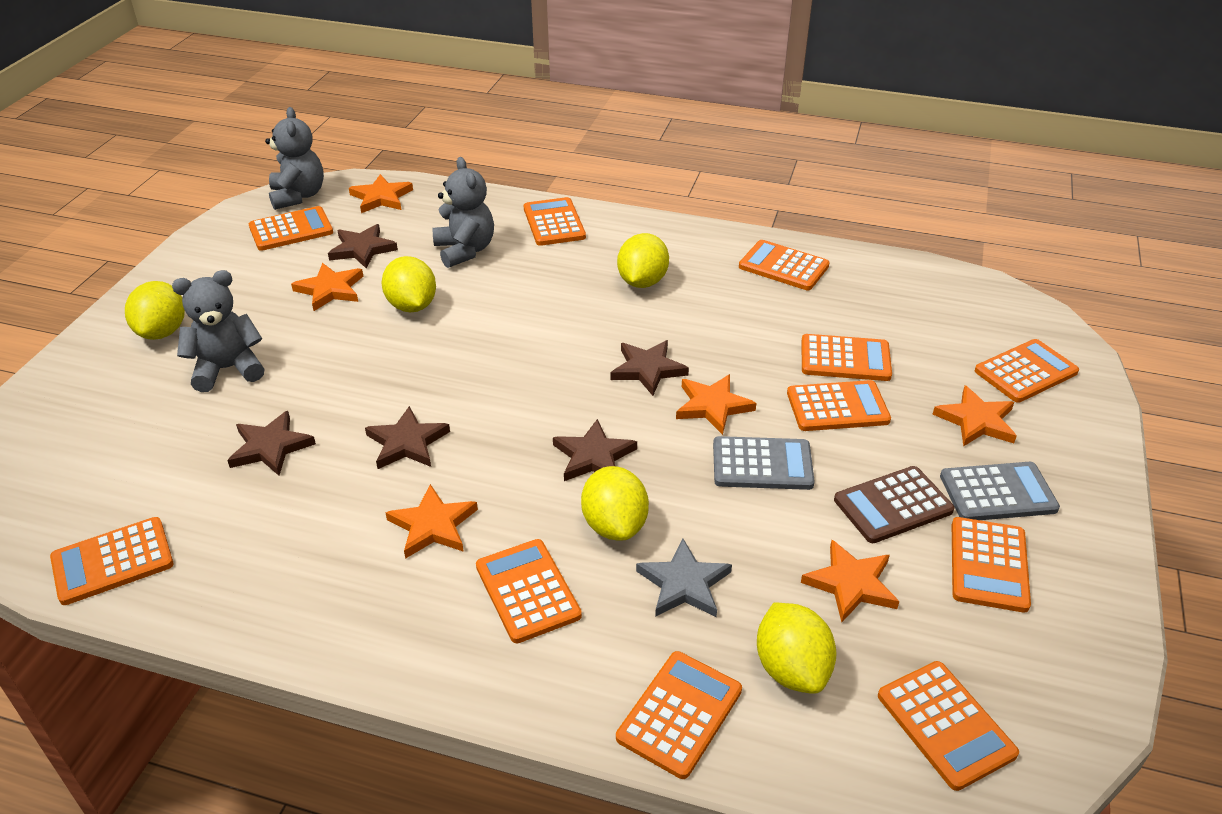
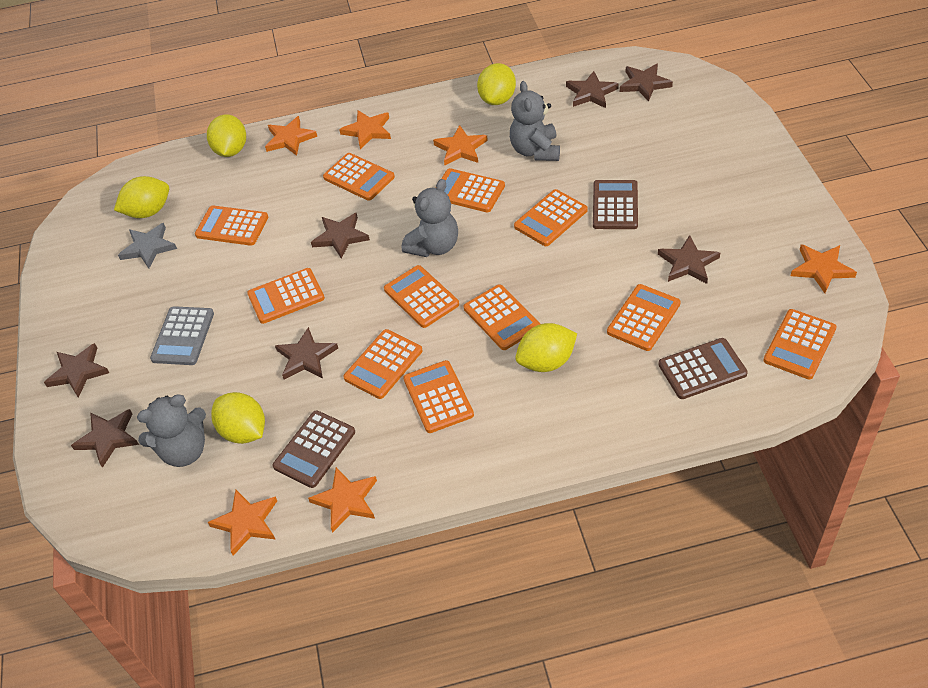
brown calculator: 1 -> 3
brown star: 5 -> 7
grey calculator: 2 -> 1

